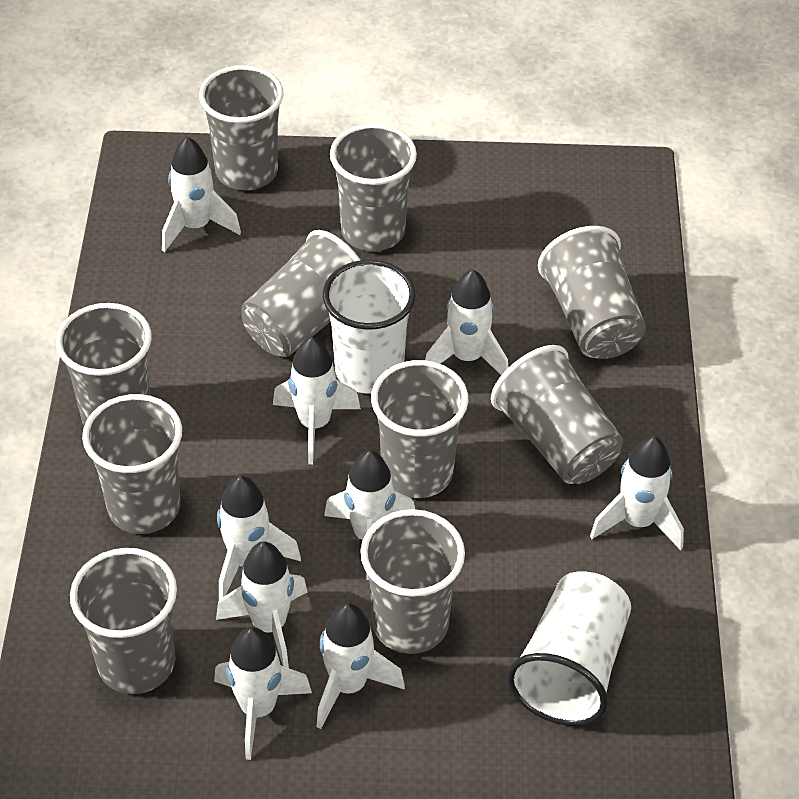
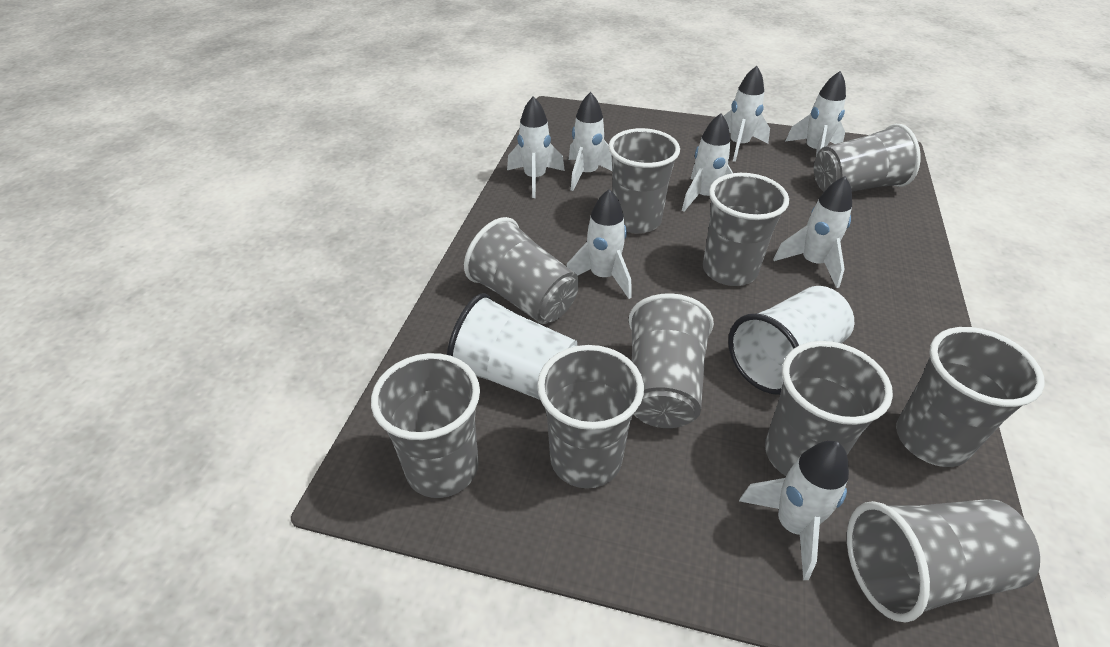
white rocket: 9 -> 8

